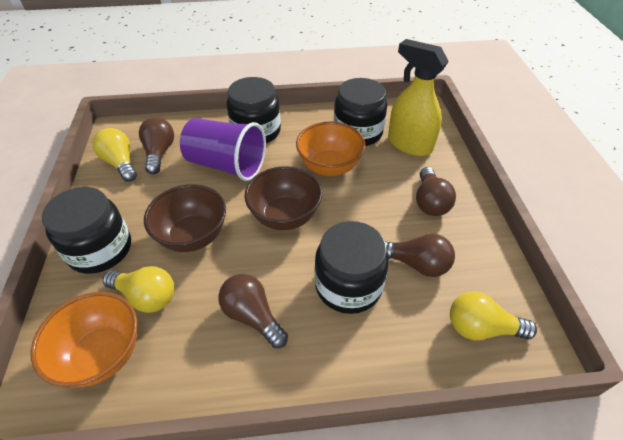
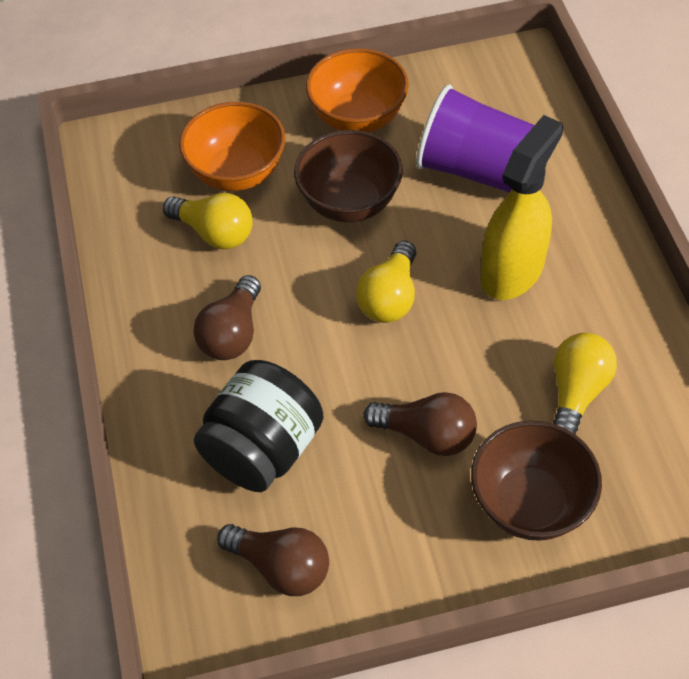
black jar: 4 -> 1
brown light bulb: 4 -> 3

